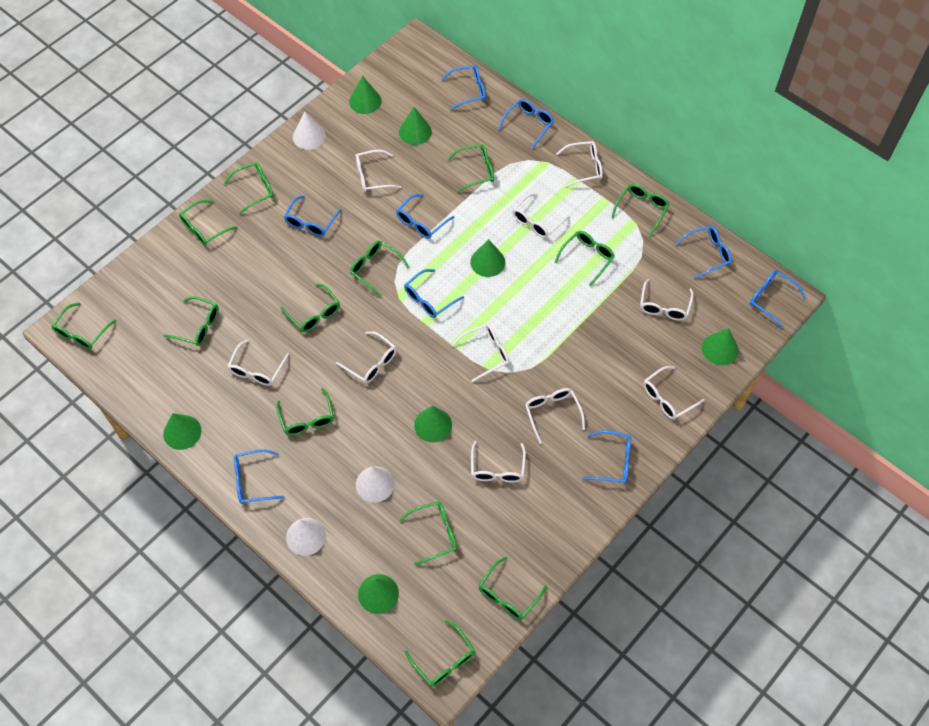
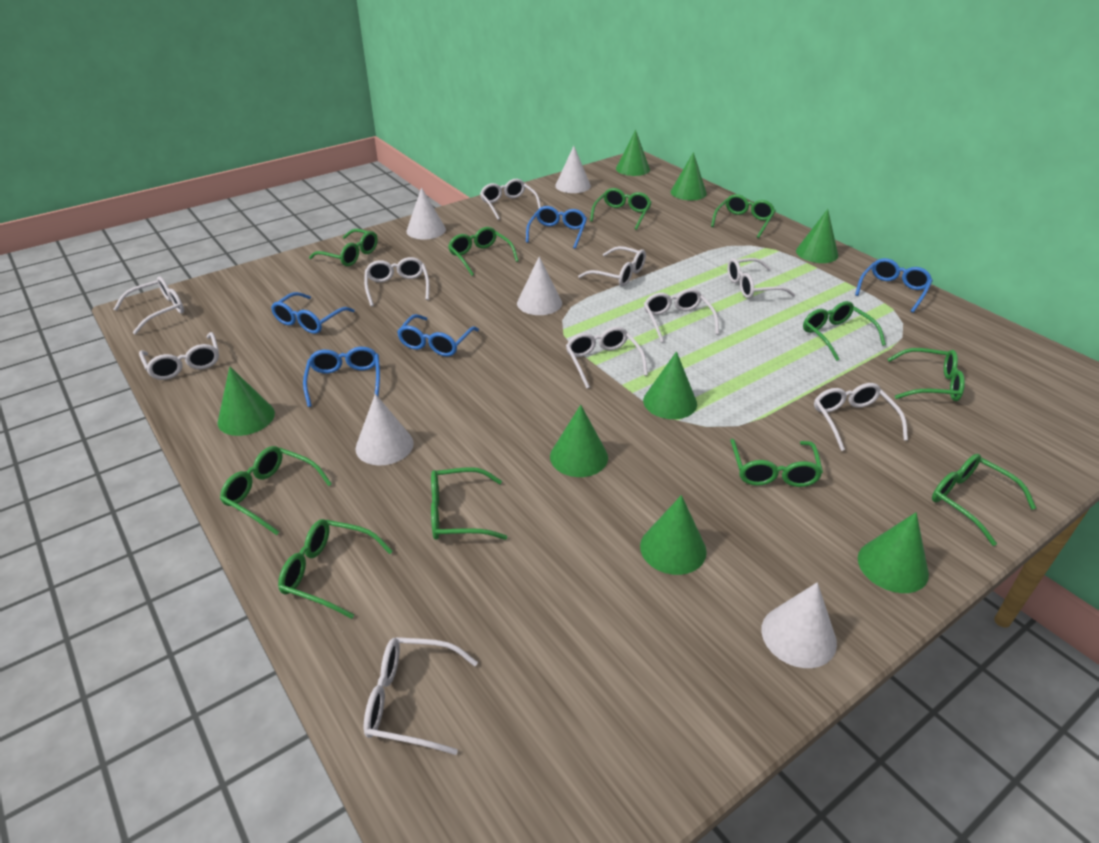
blue glasses: 9 -> 5
green cone: 7 -> 8
green glasses: 13 -> 11
white cone: 3 -> 5

